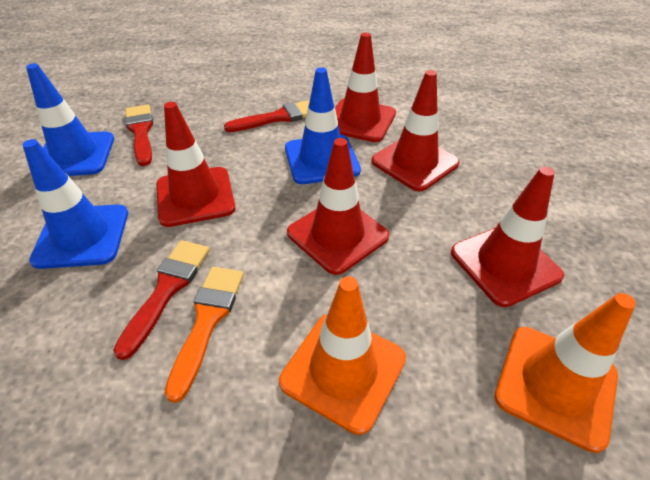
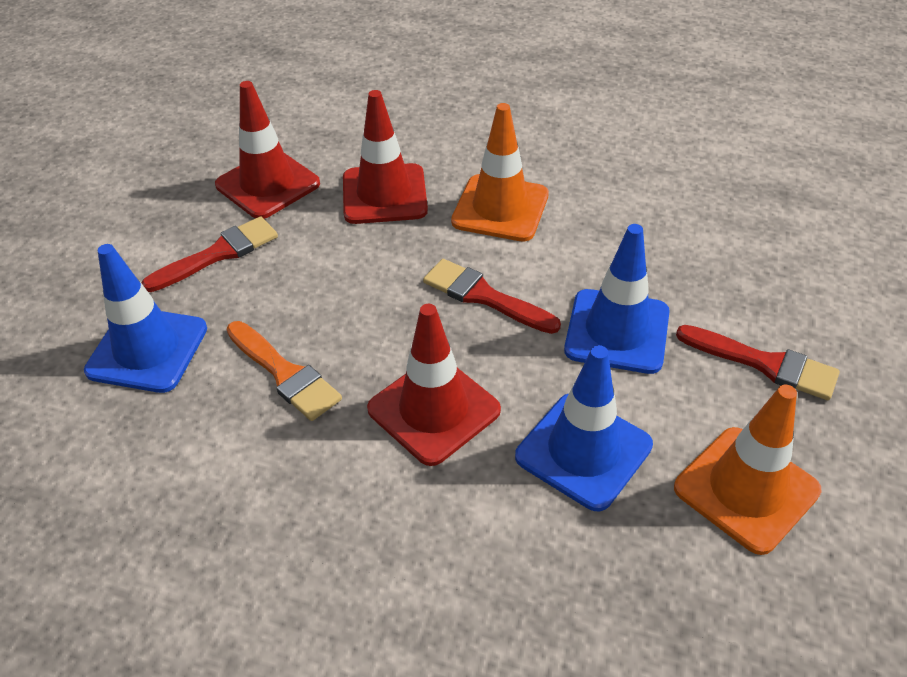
red traffic cone: 5 -> 3

